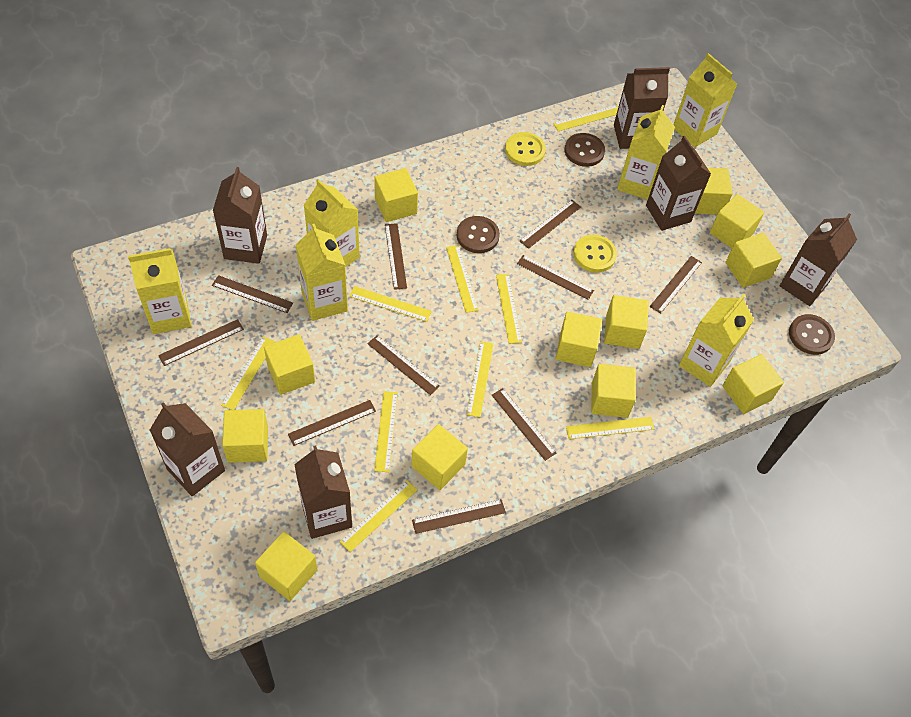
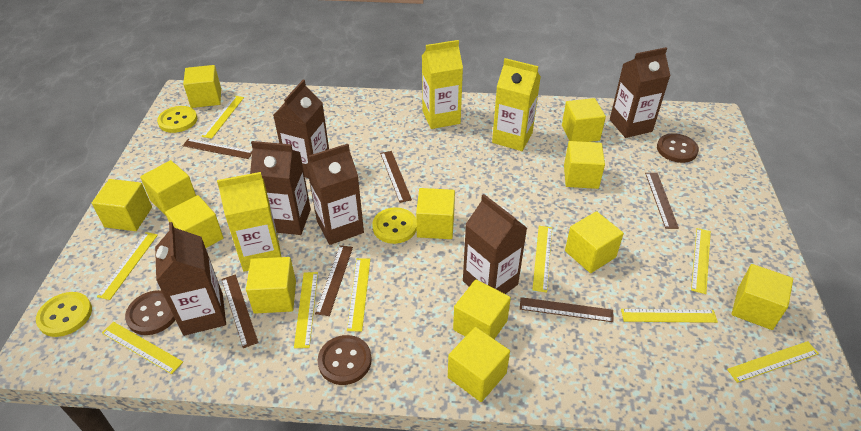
brown ruler: 10 -> 6
yellow button: 2 -> 3
yellow carton: 6 -> 3

